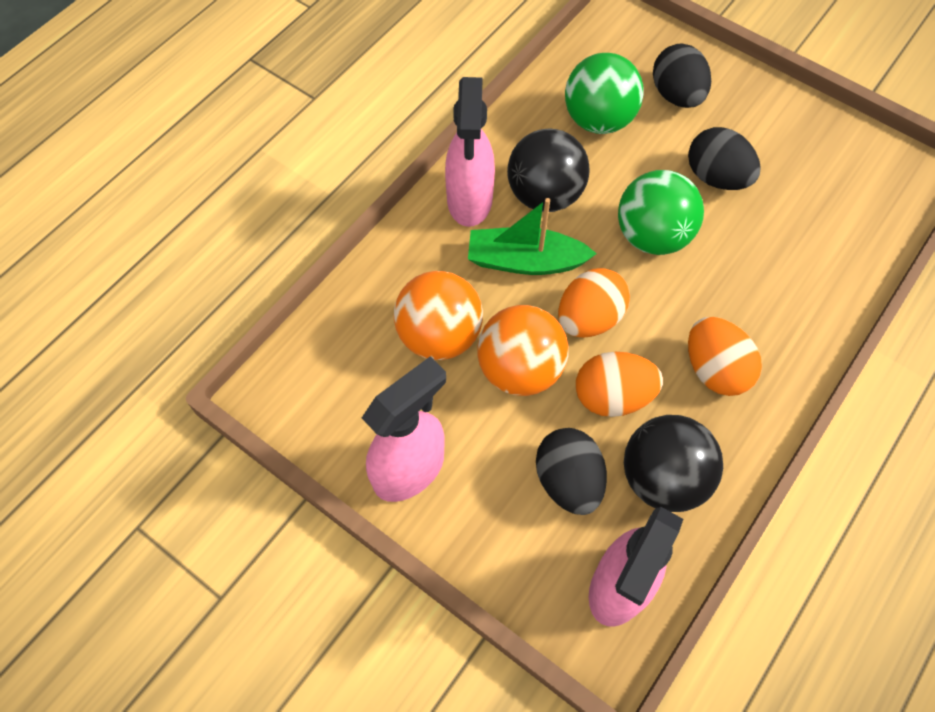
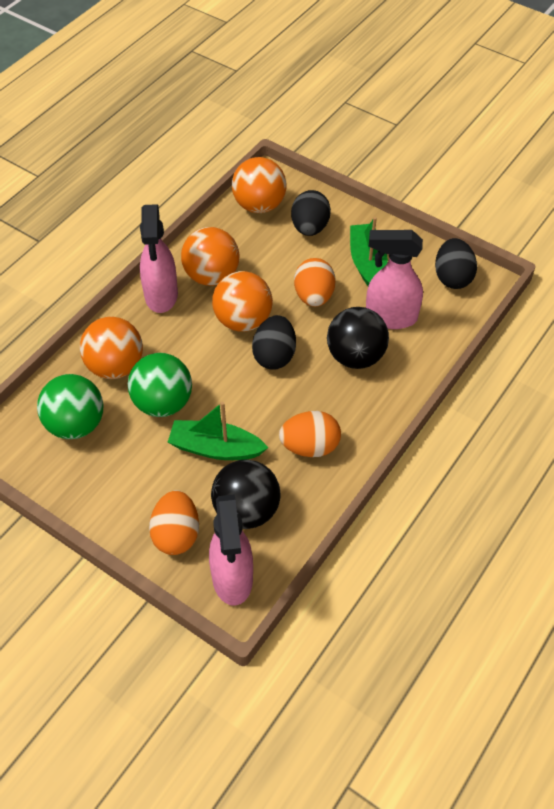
green boat: 1 -> 2
orange ball: 2 -> 4

